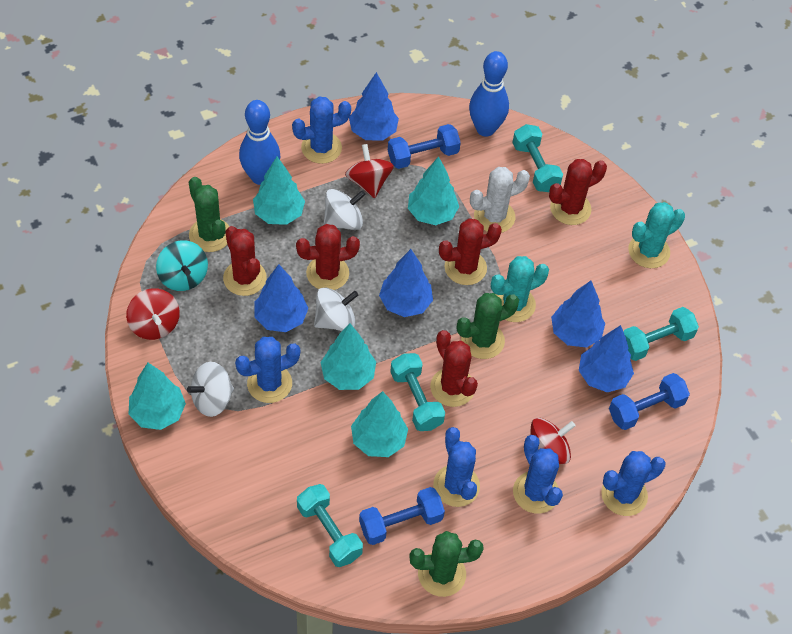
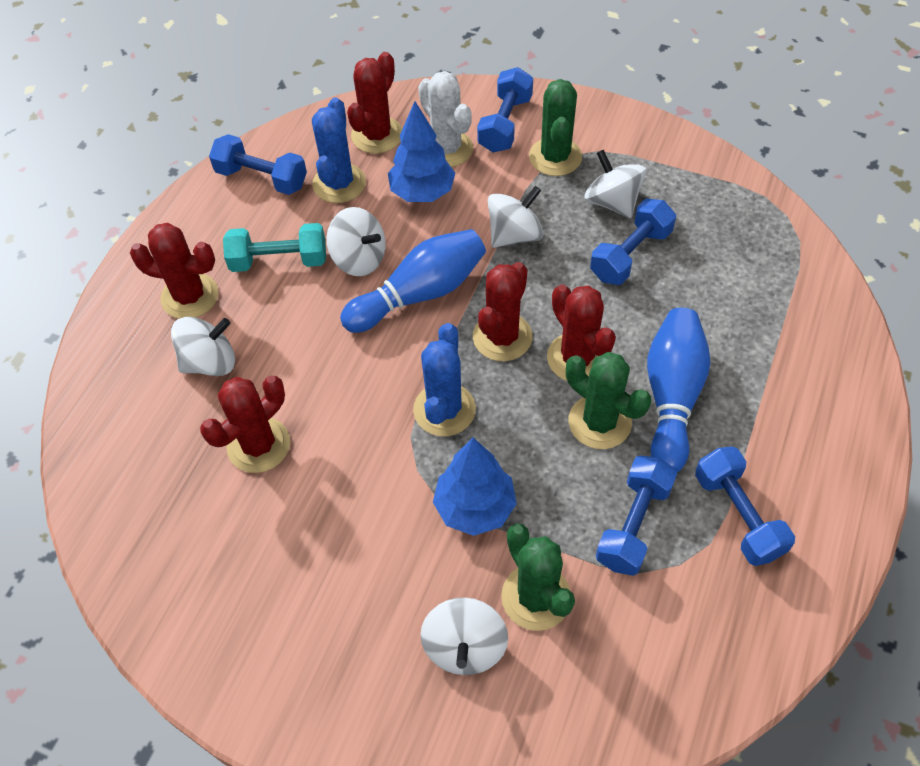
blue cactus: 5 -> 2
blue dumbbell: 3 -> 5
blue tree: 5 -> 2
red spinning top: 3 -> 0
turquoise cactus: 2 -> 0
turquoise dumbbell: 4 -> 1
turquoise spinning top: 1 -> 0
turquoise tree: 5 -> 0
white spinning top: 3 -> 5

